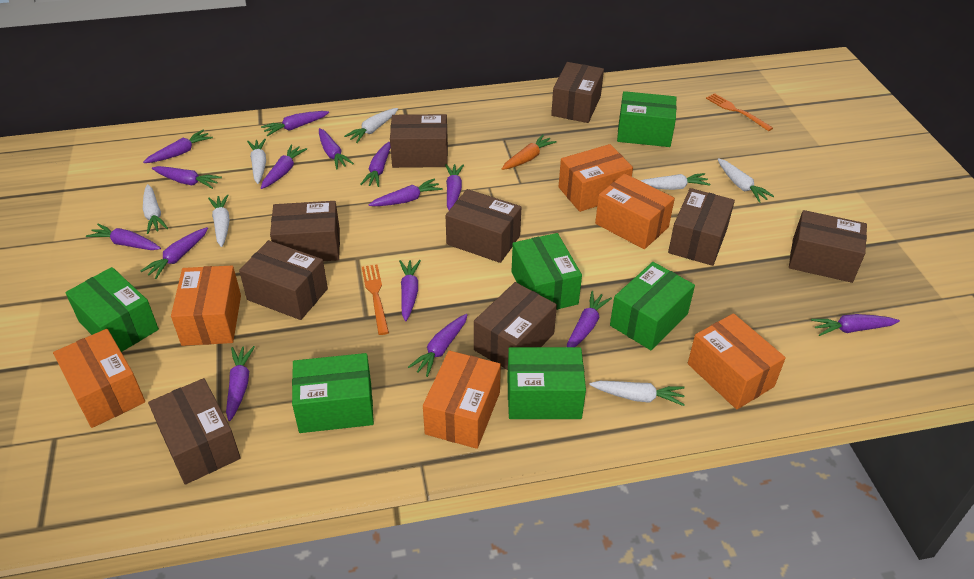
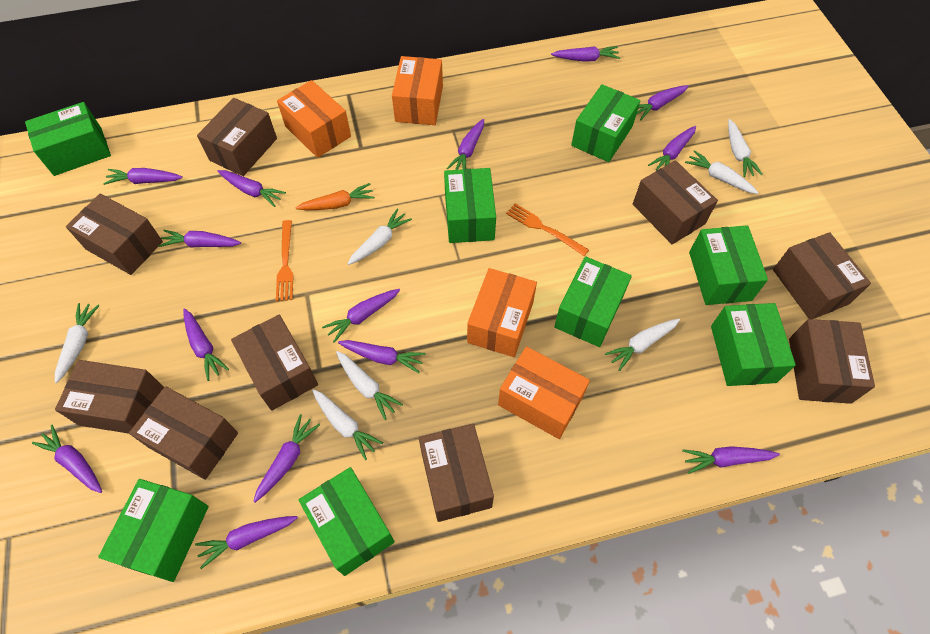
green box: 6 -> 8
orange box: 6 -> 4
purple carrot: 15 -> 14

